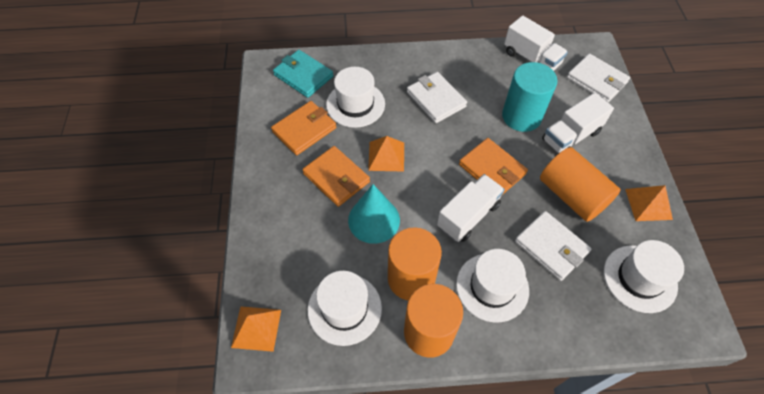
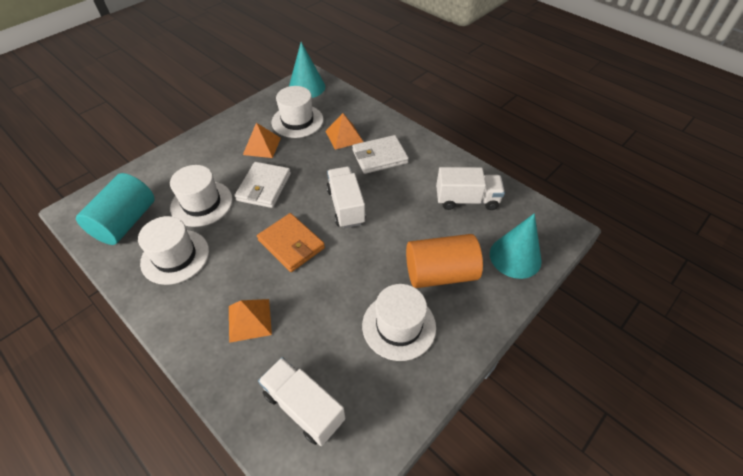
orange cylinder: 3 -> 1
orange wallet: 3 -> 1
turquoise cone: 1 -> 2
turquoise wallet: 1 -> 0
white wallet: 3 -> 2

